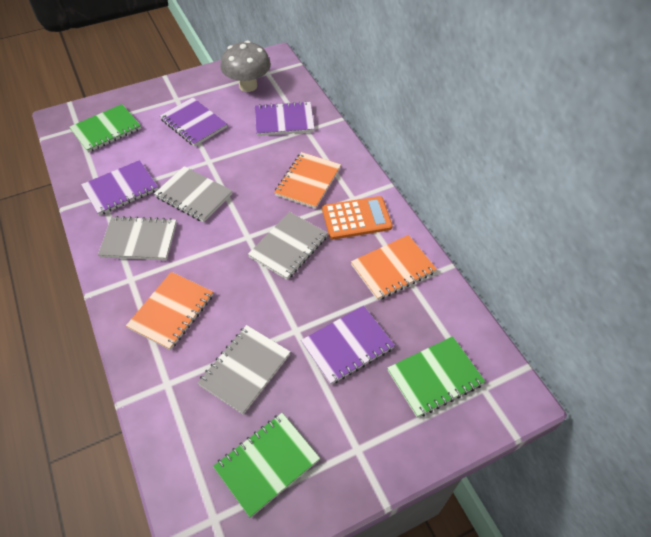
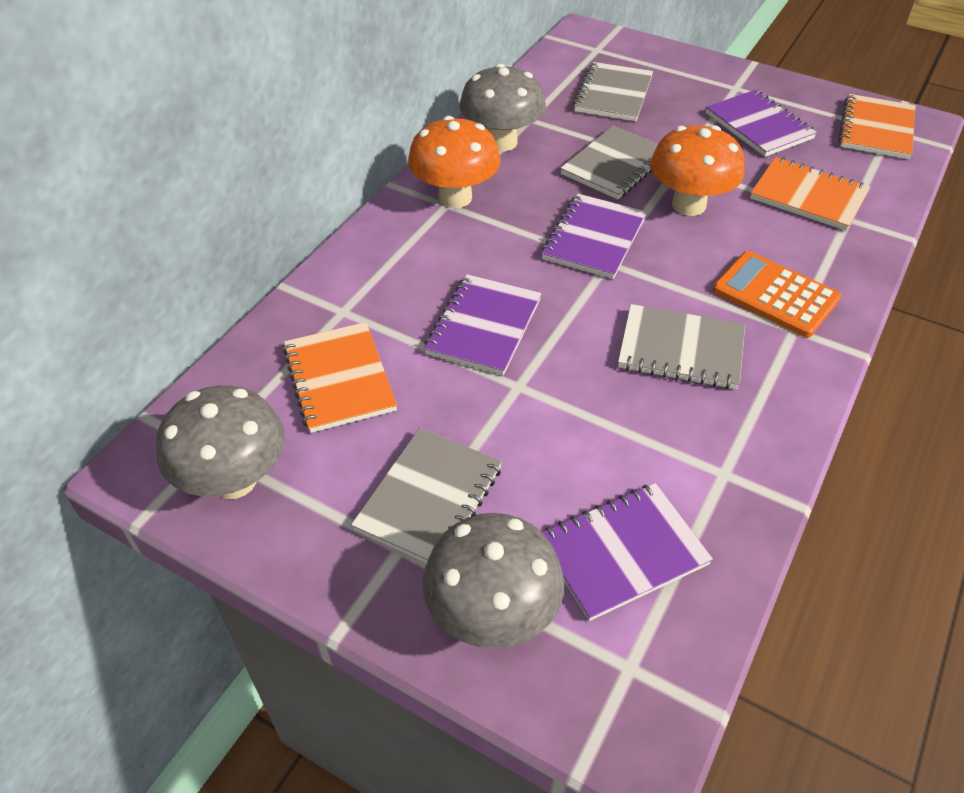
green notebook: 3 -> 0
grey mushroom: 1 -> 3
orange mushroom: 0 -> 2

